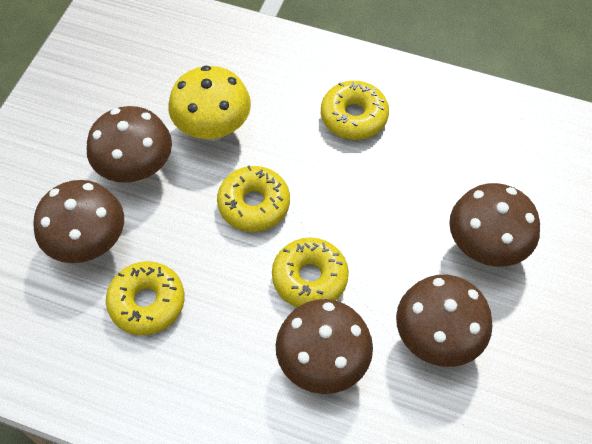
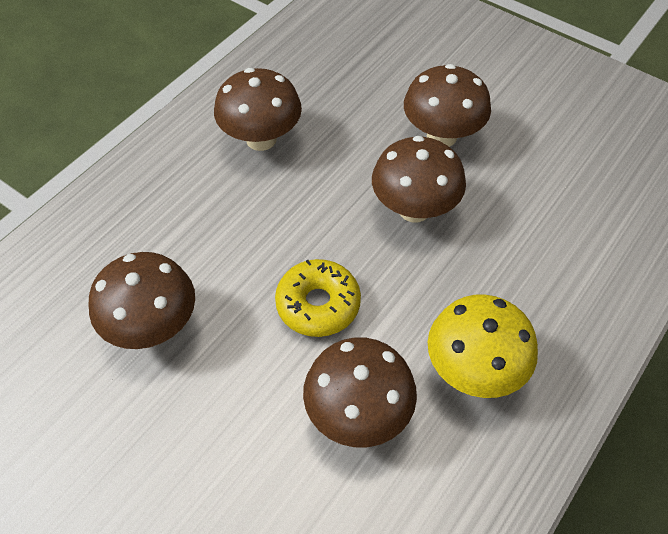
yellow donut: 4 -> 1

